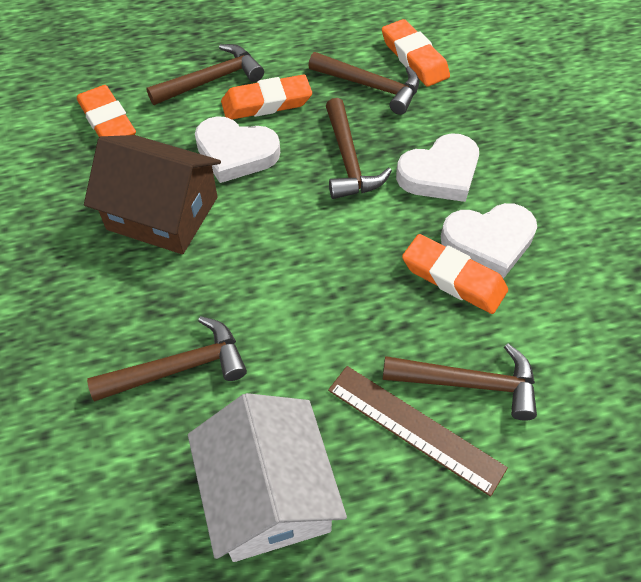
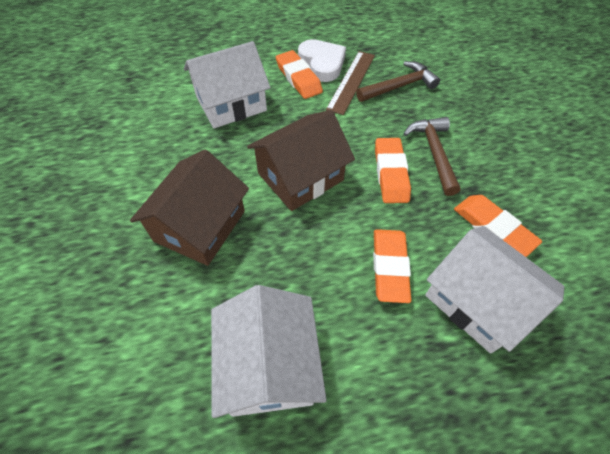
brown hammer: 5 -> 2
brown house: 1 -> 2
white heart: 3 -> 1
white house: 1 -> 3

